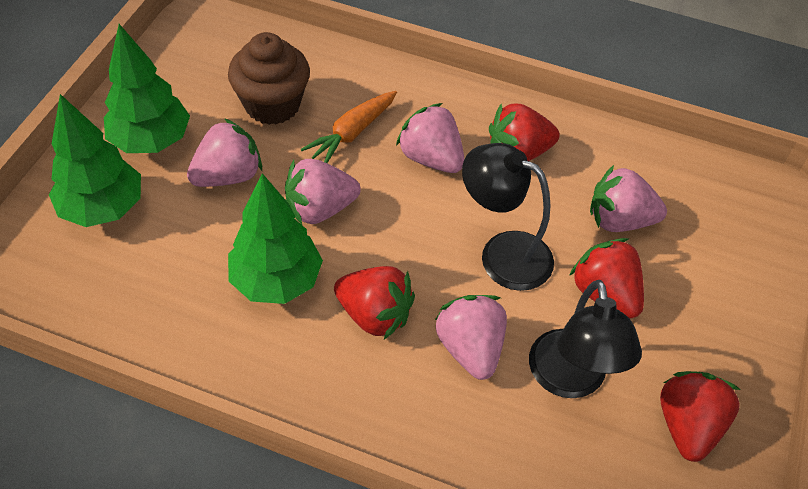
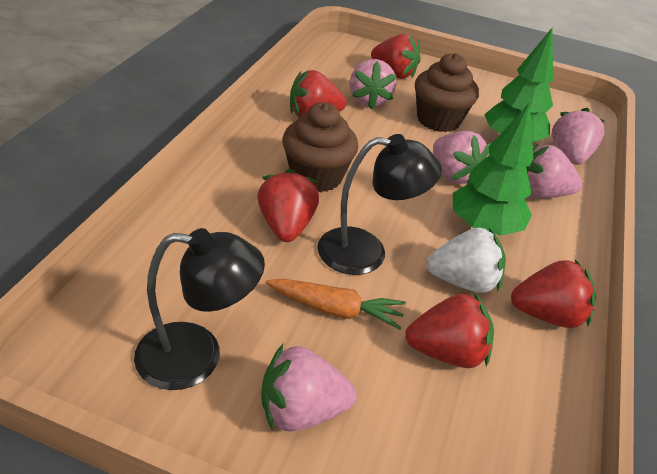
brown cupcake: 1 -> 2
green tree: 3 -> 2
red strawberry: 4 -> 5
white strawberry: 0 -> 1

